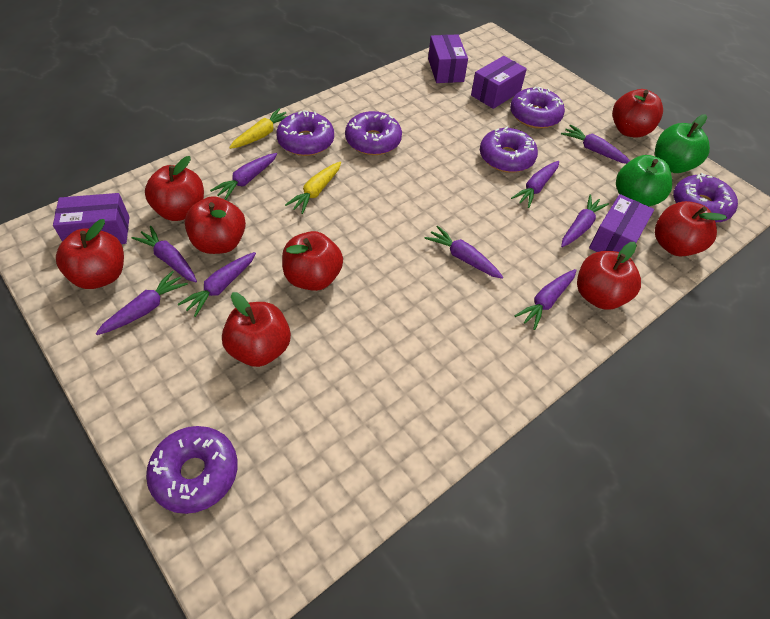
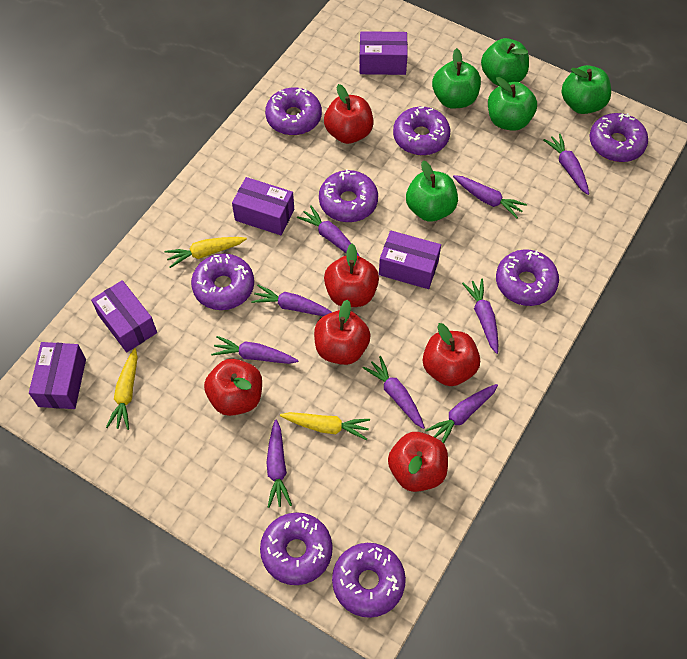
green apple: 2 -> 5
purple box: 4 -> 5
purple donut: 6 -> 8
red apple: 8 -> 6
yellow carrot: 2 -> 3

